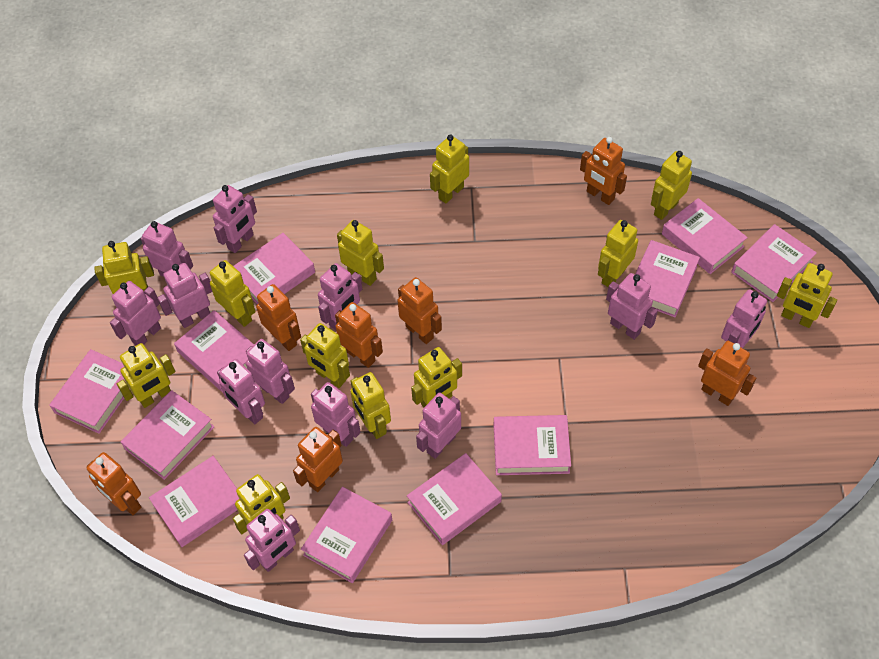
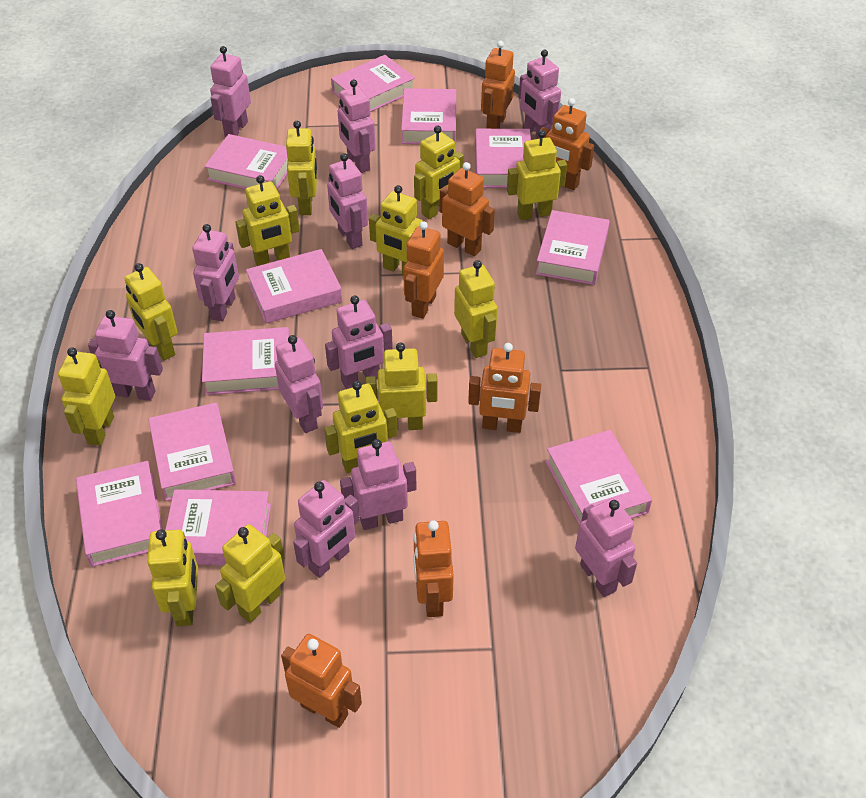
pink robot: 12 -> 11

